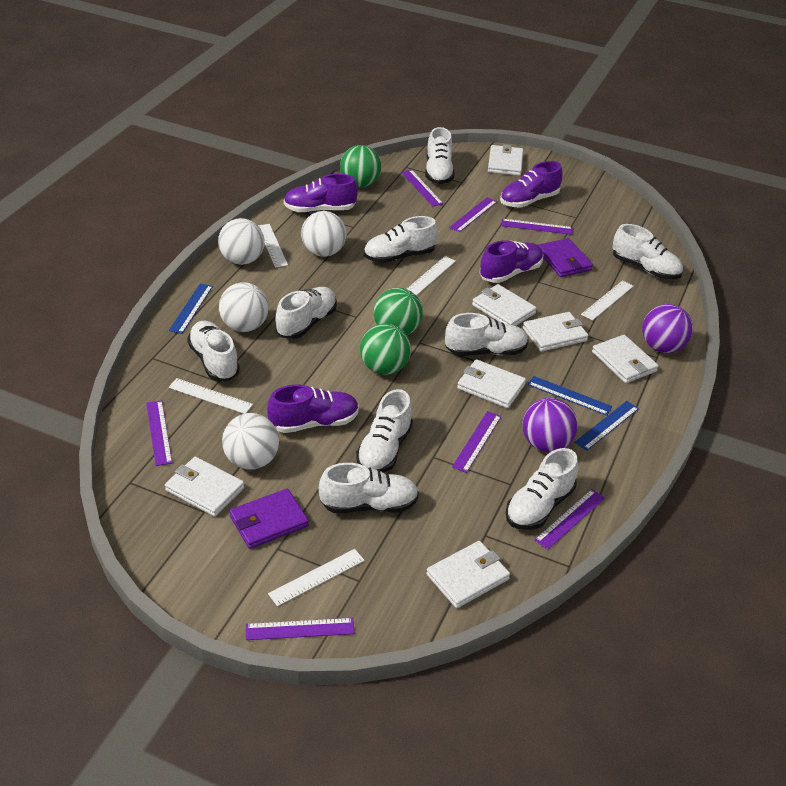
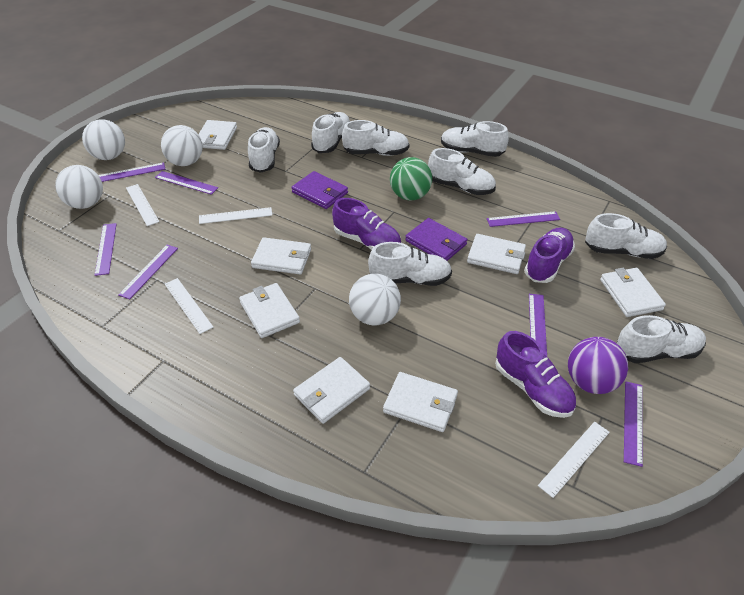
blue ruler: 3 -> 0
green ball: 3 -> 1
purple ball: 2 -> 1
purple shoe: 4 -> 3
white ruler: 5 -> 4
white shoe: 9 -> 8

